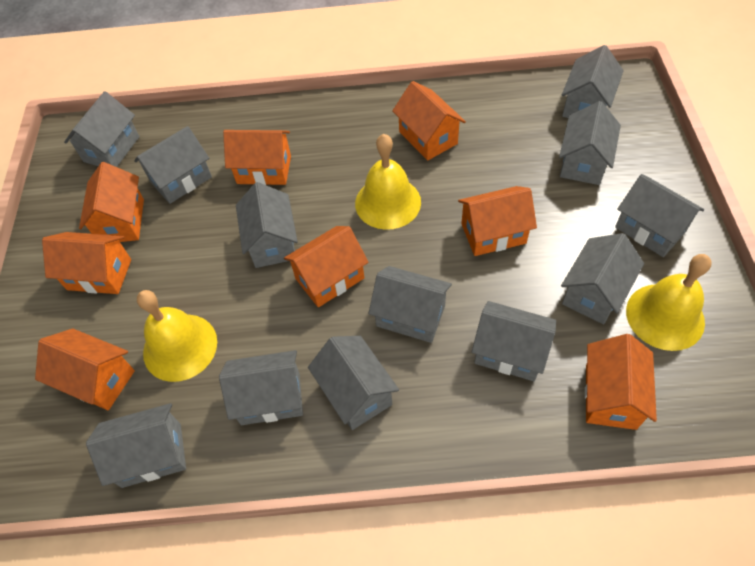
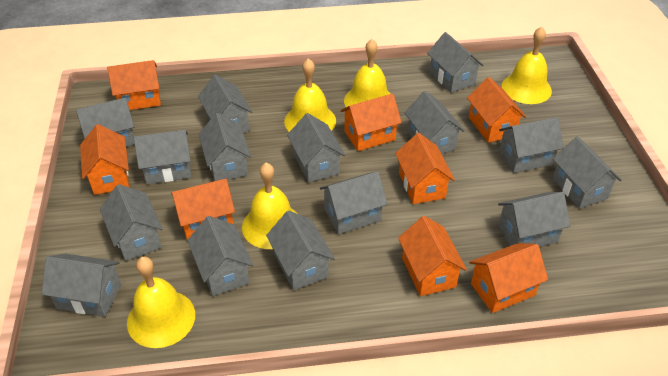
grey house: 12 -> 15
yellow bell: 3 -> 5

